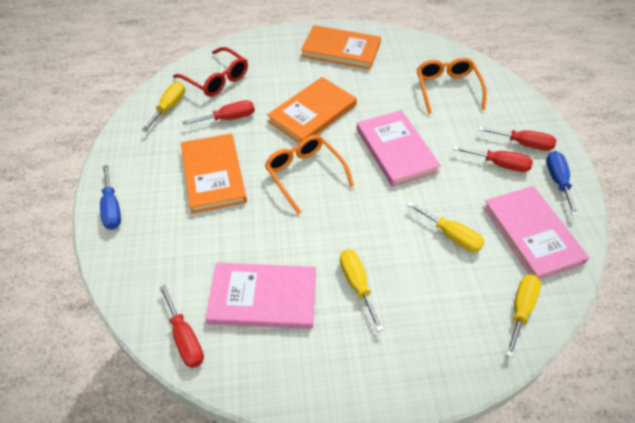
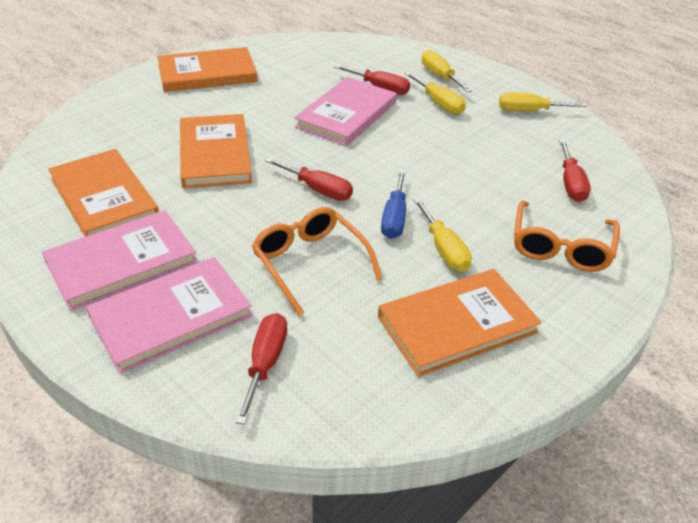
blue screwdriver: 2 -> 1
orange book: 3 -> 4
red glasses: 1 -> 0

